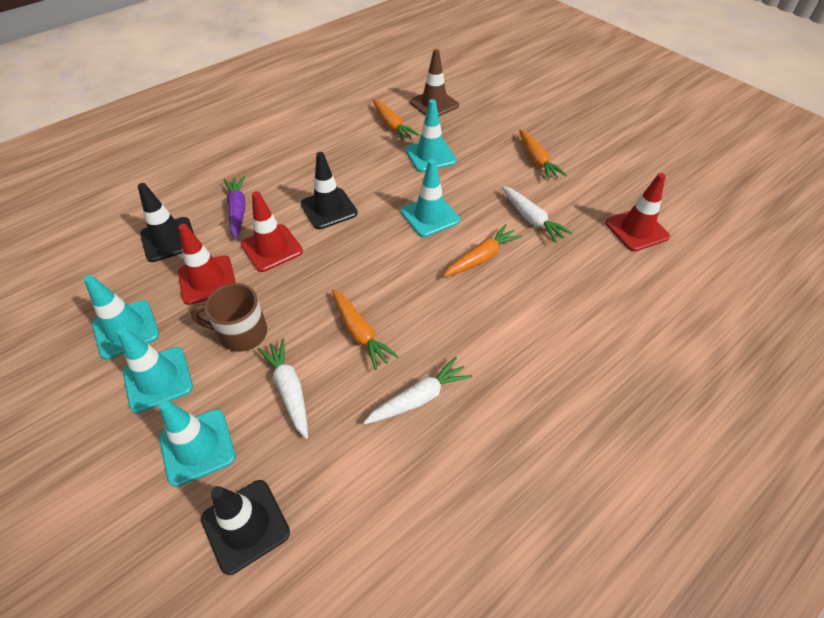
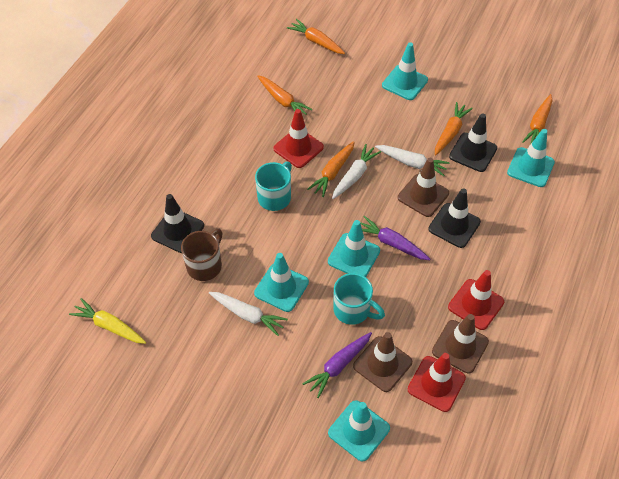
brown traffic cone: 1 -> 3
orange carrot: 4 -> 5
purple carrot: 1 -> 2
turquoise mug: 0 -> 2
yellow carrot: 0 -> 1

